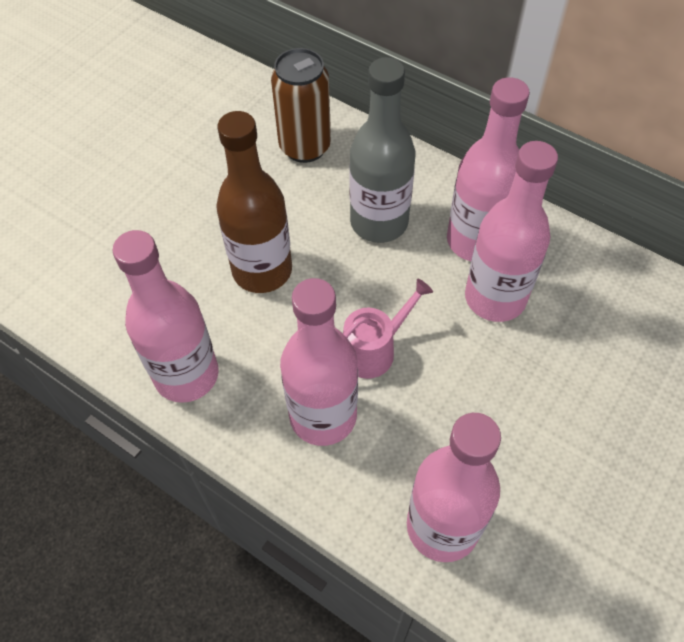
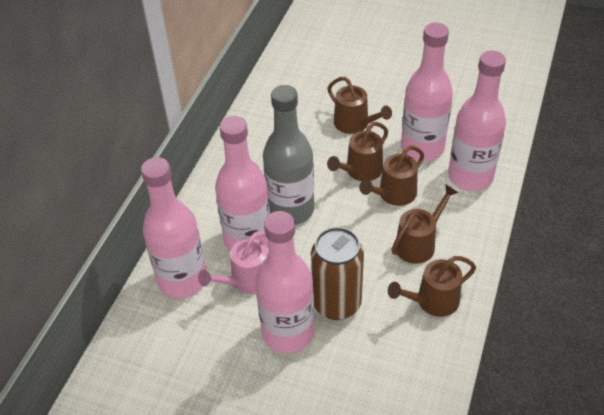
brown bottle: 1 -> 0
brown watering can: 0 -> 5

